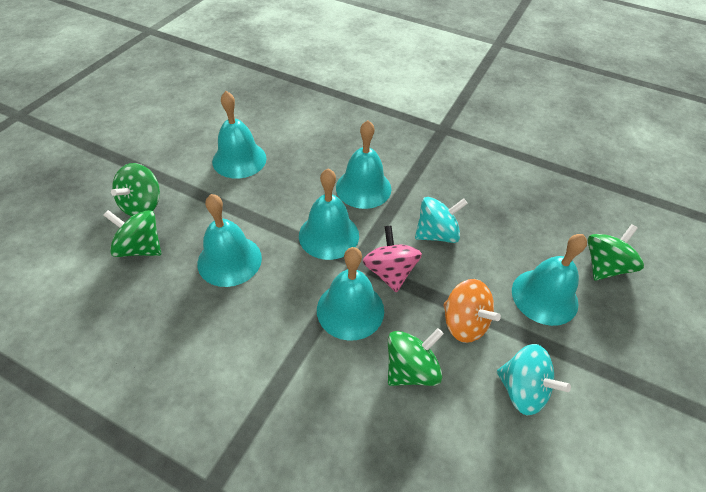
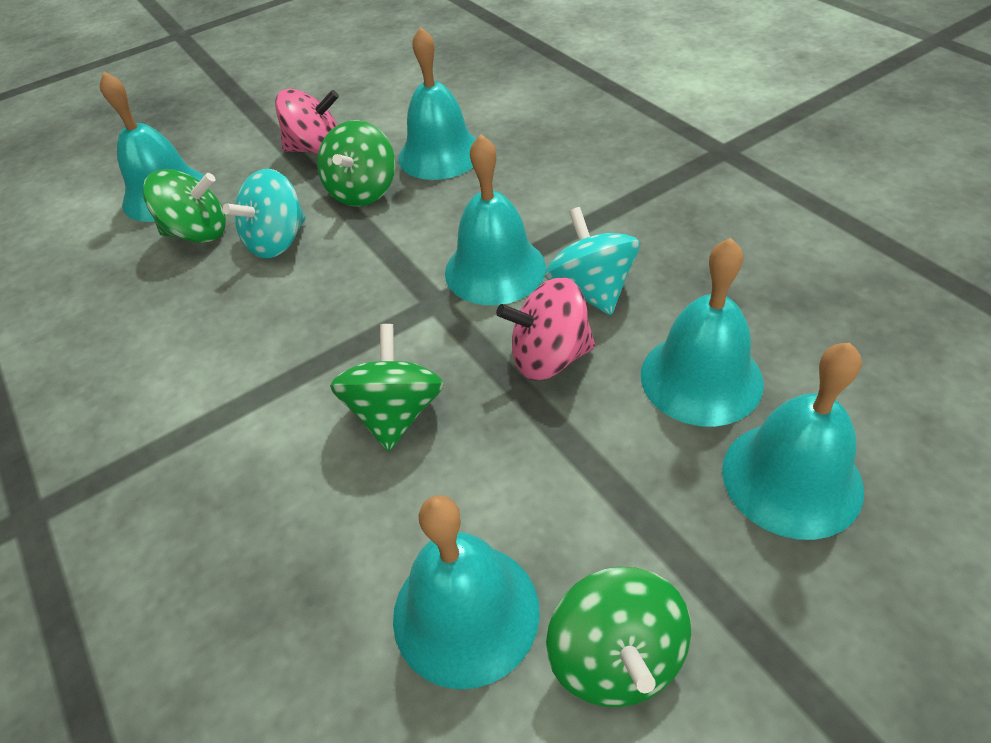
orange spinning top: 1 -> 0
pink spinning top: 1 -> 2

